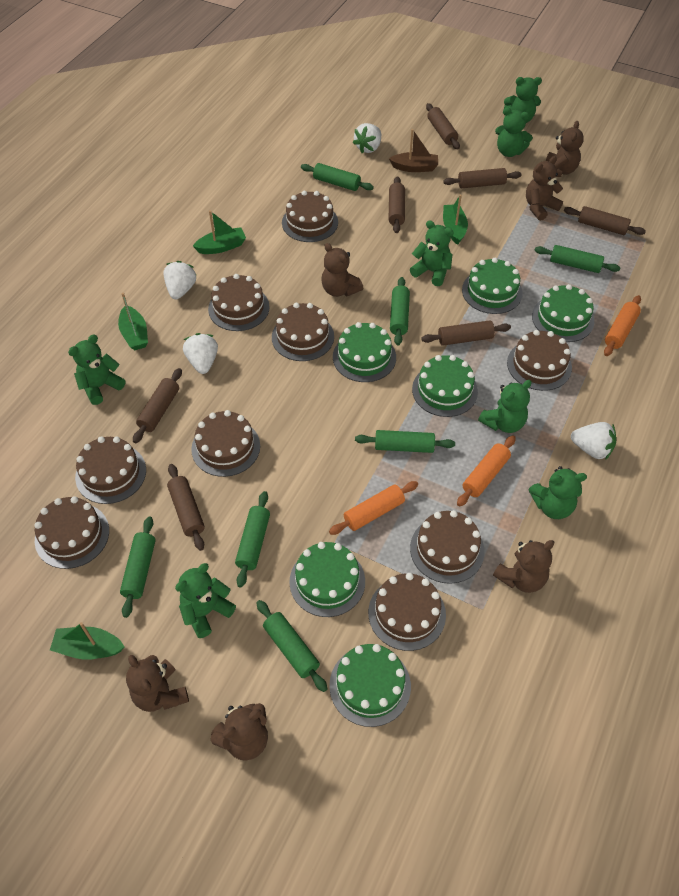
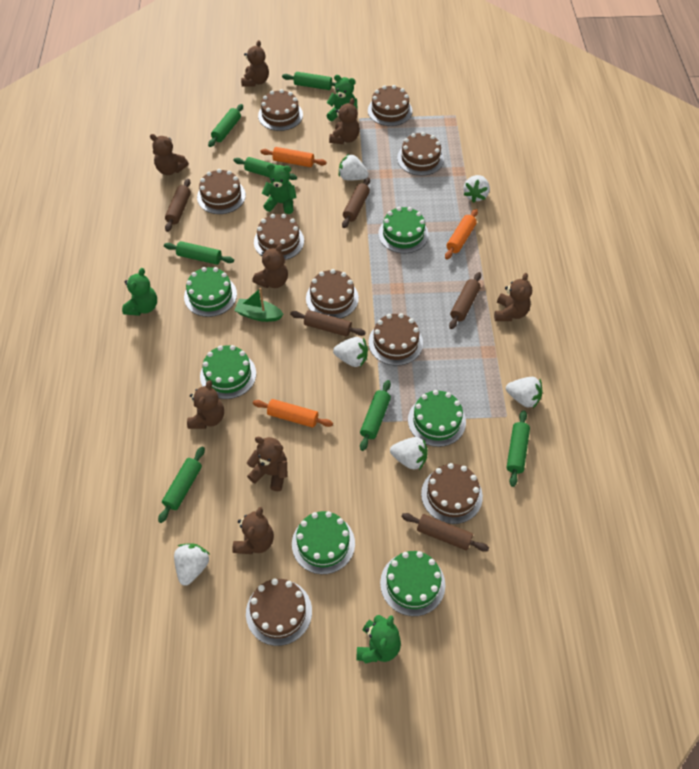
brown boat: 1 -> 0
brown rolling pin: 7 -> 5
brown teddy bear: 6 -> 8
green boat: 4 -> 1
green teddy bear: 7 -> 4
white strawberry: 4 -> 6

